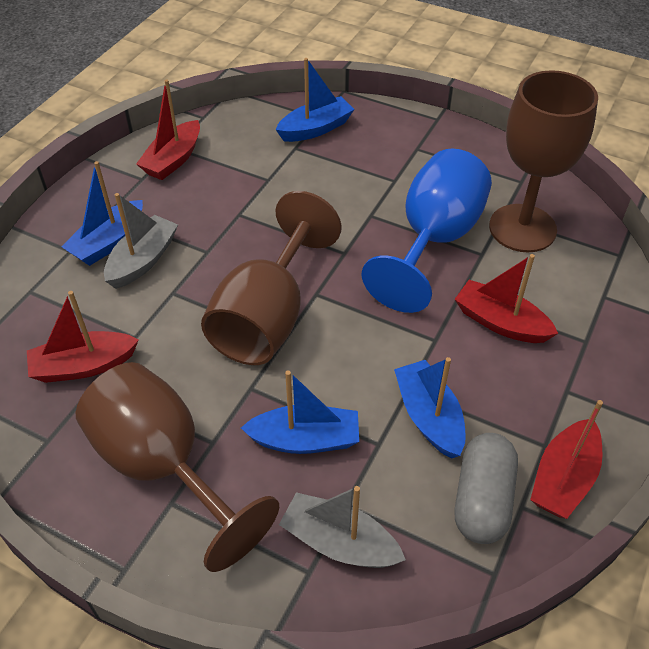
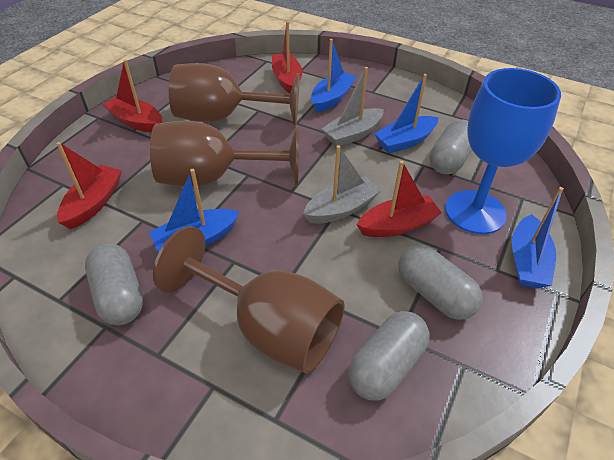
grey capsule: 1 -> 4

